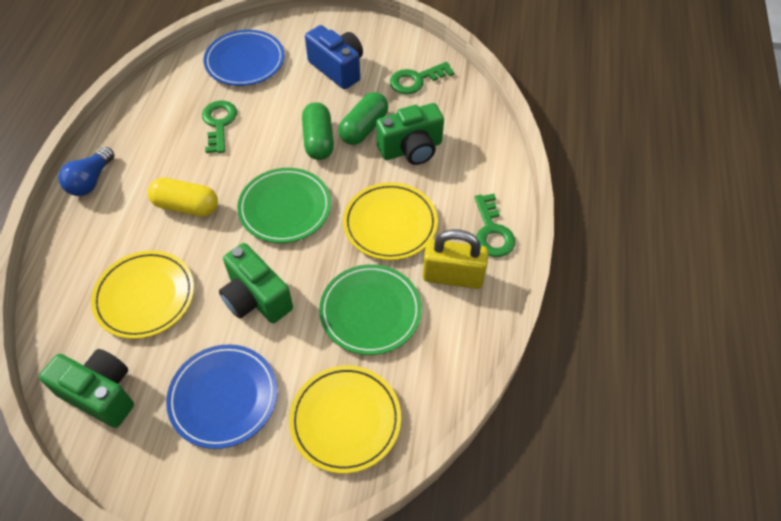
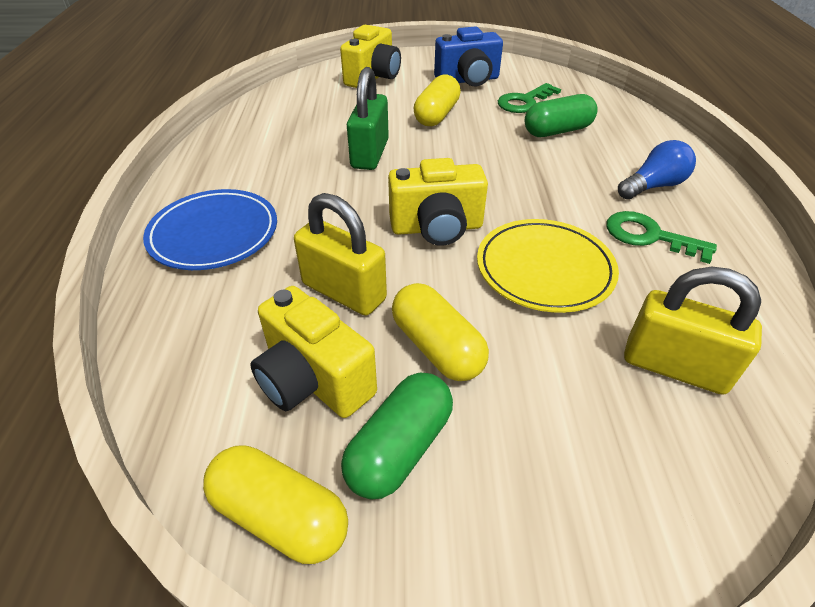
blue plate: 2 -> 1
green camera: 3 -> 0
green key: 3 -> 2
green padlock: 0 -> 1
green plate: 2 -> 0
yellow camera: 0 -> 3
yellow capsule: 1 -> 3
yellow padlock: 1 -> 2
yellow plate: 3 -> 1

